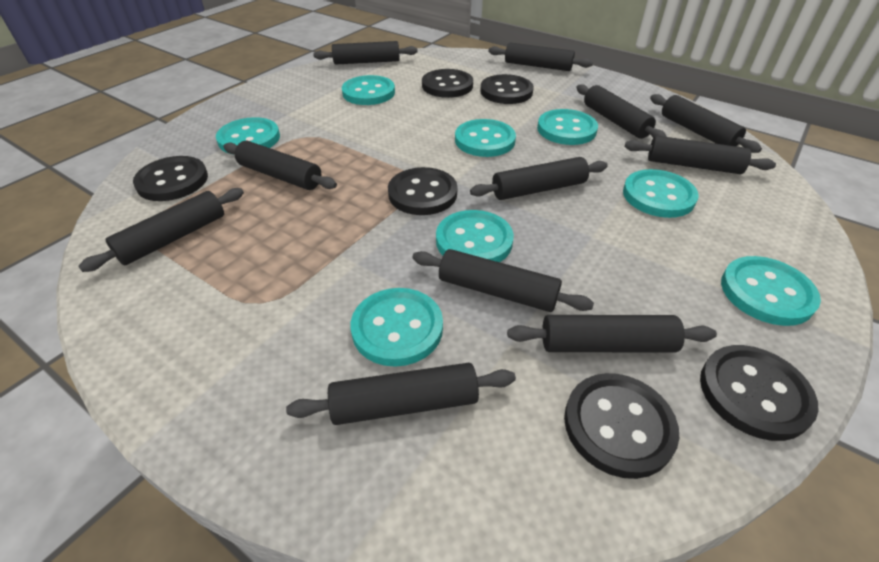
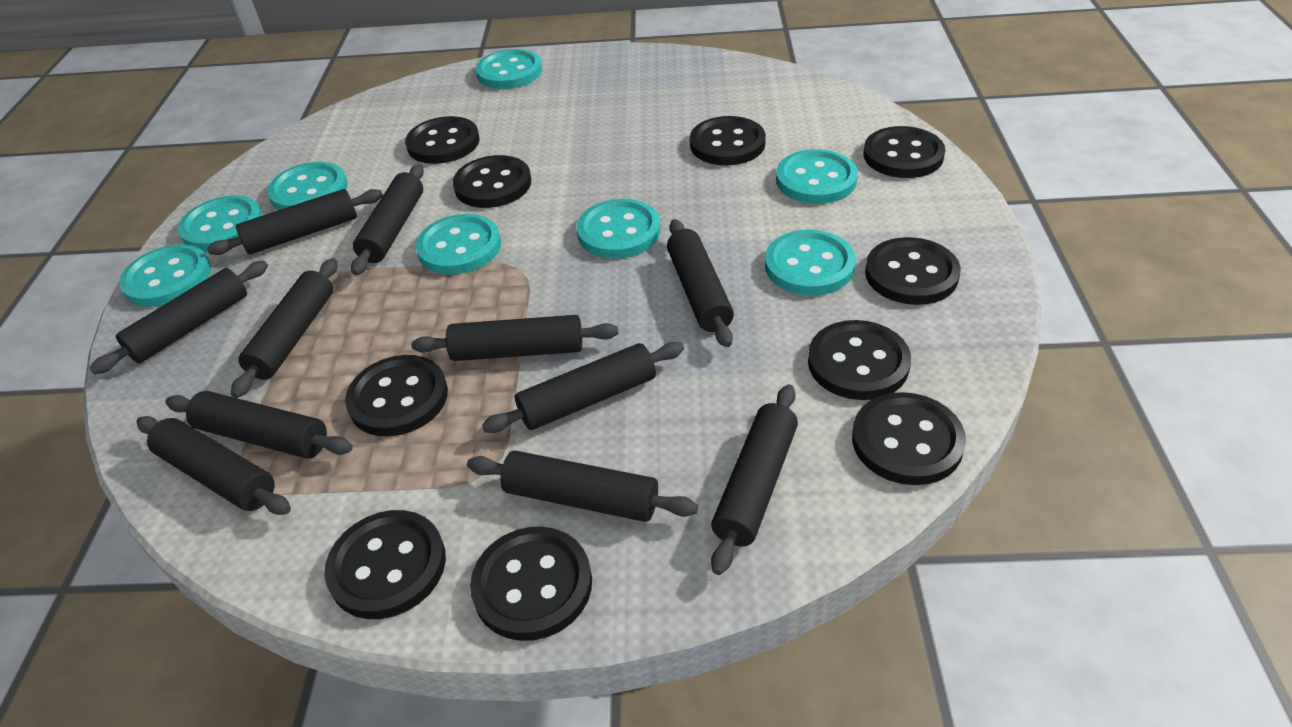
black button: 6 -> 10

